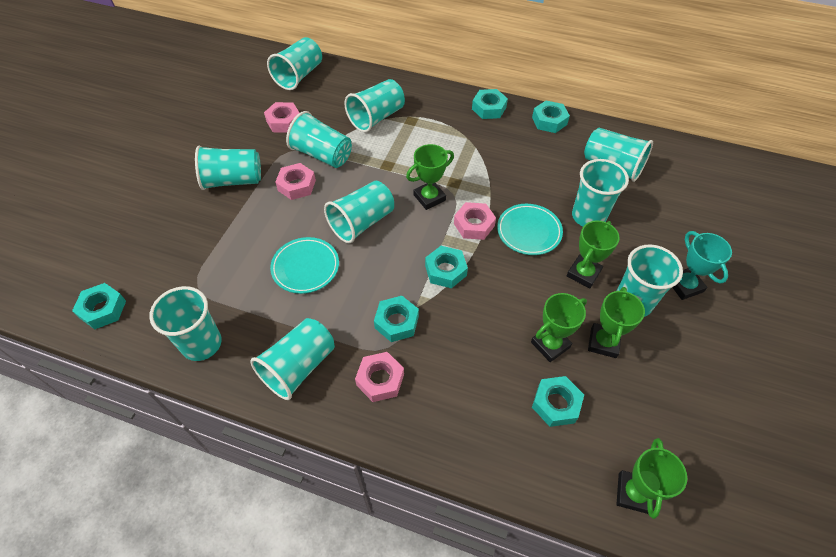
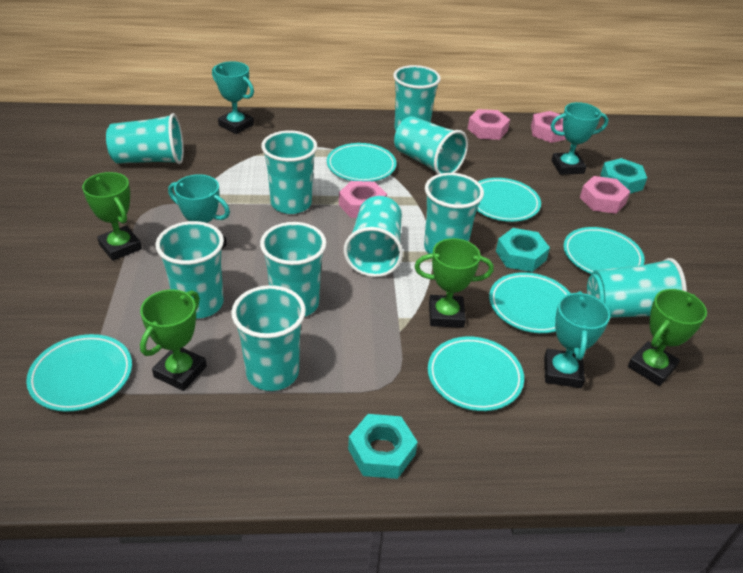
green trophy: 5 -> 4
turquoise nut: 6 -> 3
turquoise plate: 2 -> 6
turquoise trophy: 1 -> 4

